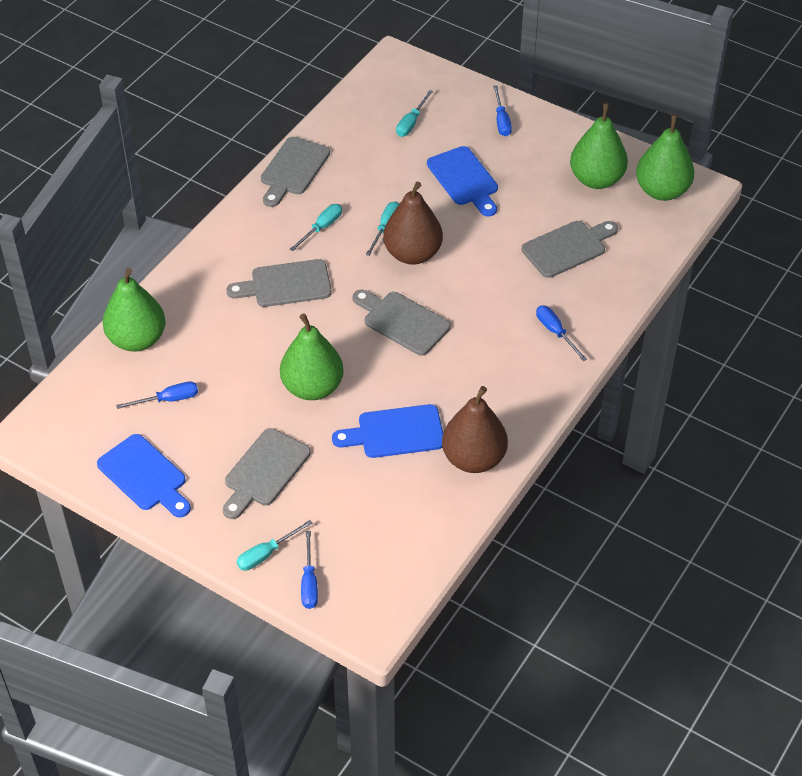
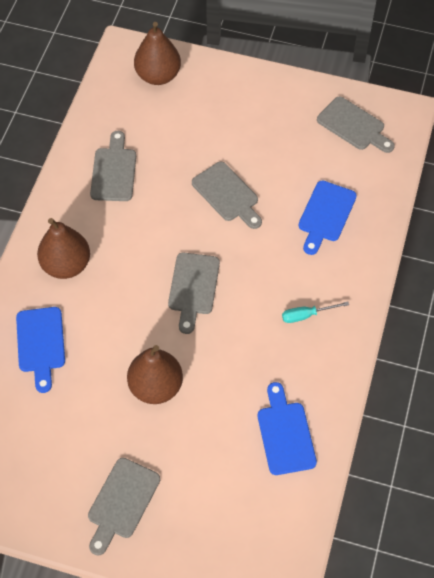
blue screwdriver: 4 -> 0
brown pear: 2 -> 3
green pear: 4 -> 0
turquoise screwdriver: 4 -> 1

